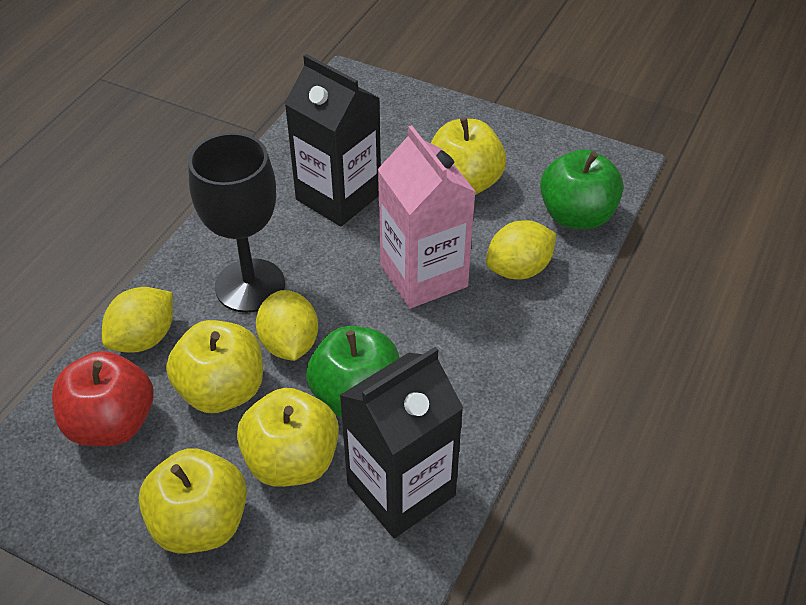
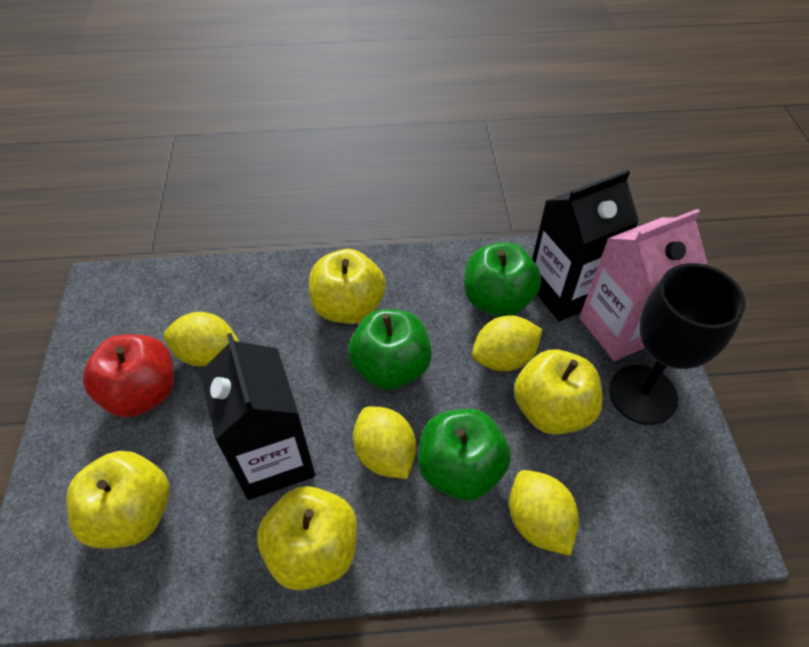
green apple: 2 -> 3
yellow lemon: 3 -> 4

